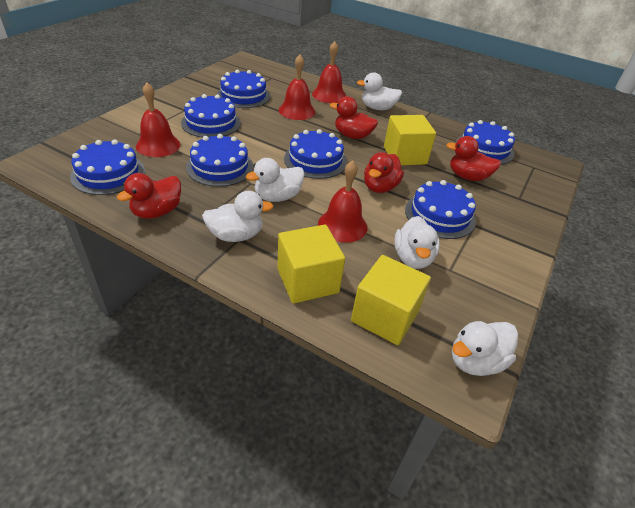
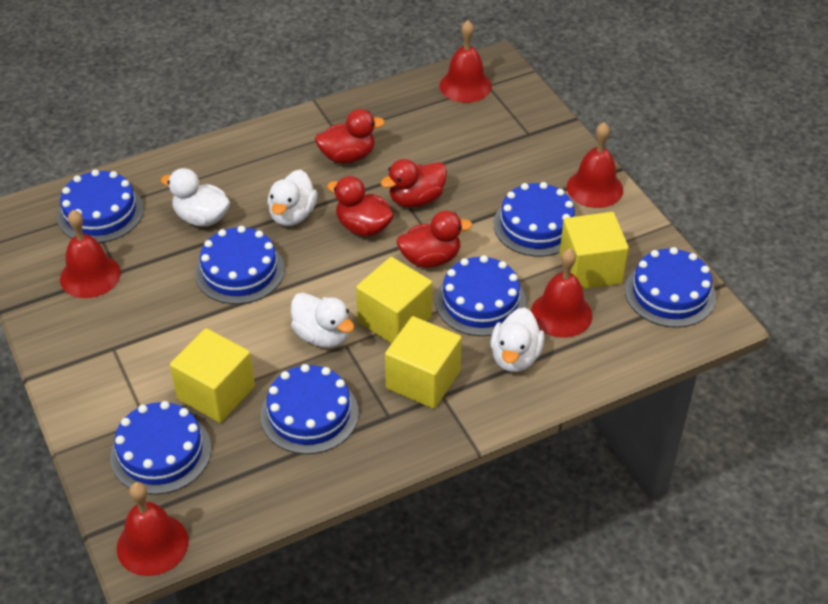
red bell: 4 -> 5
white duck: 5 -> 4
yellow cube: 3 -> 4

